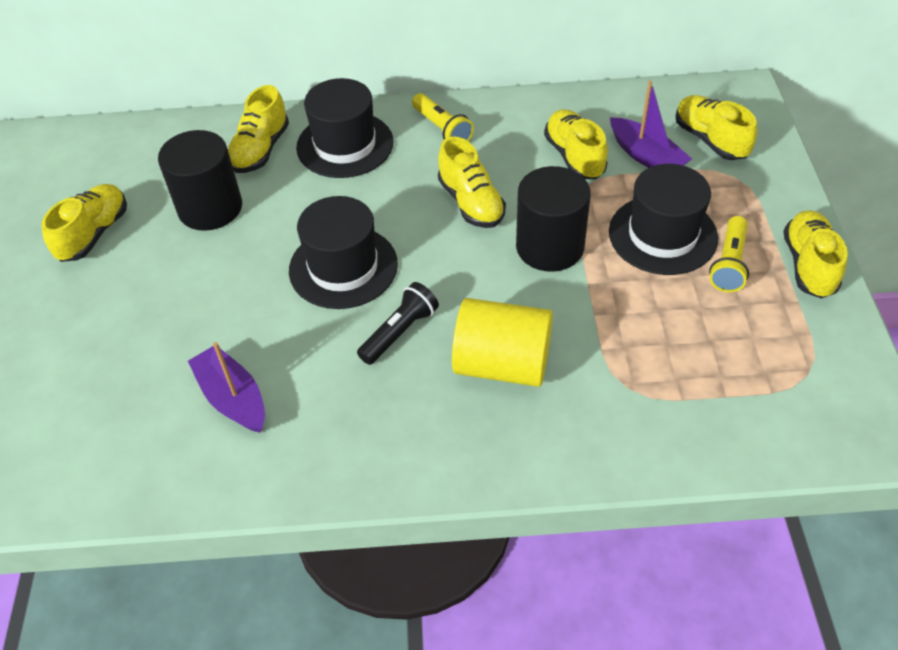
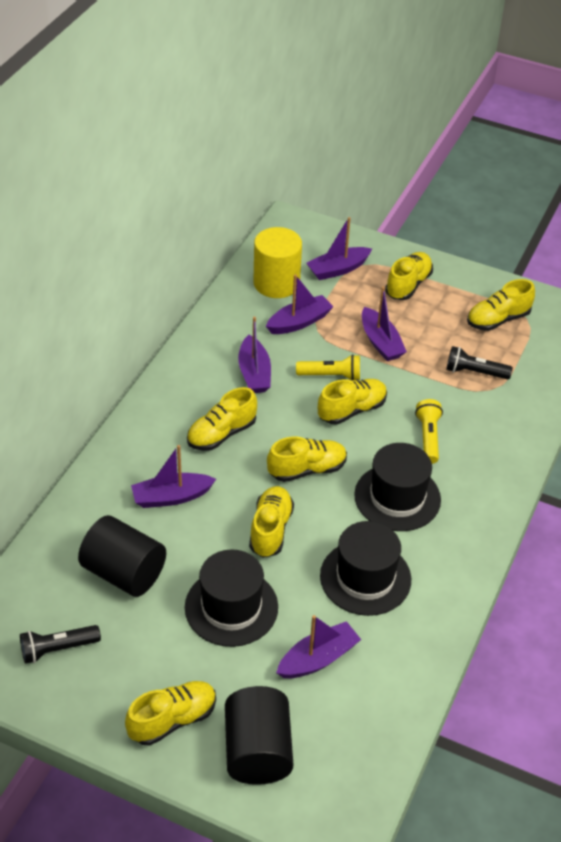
black flashlight: 1 -> 2
purple boat: 2 -> 6
yellow shoe: 6 -> 7

